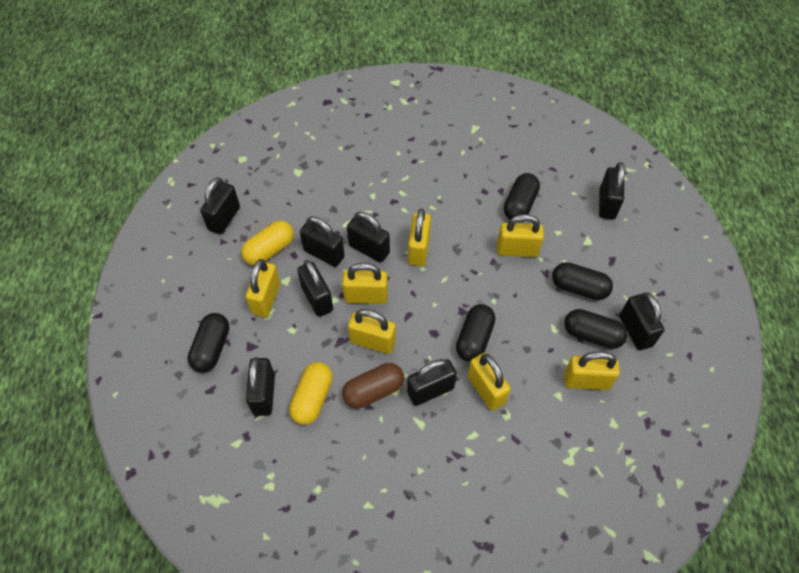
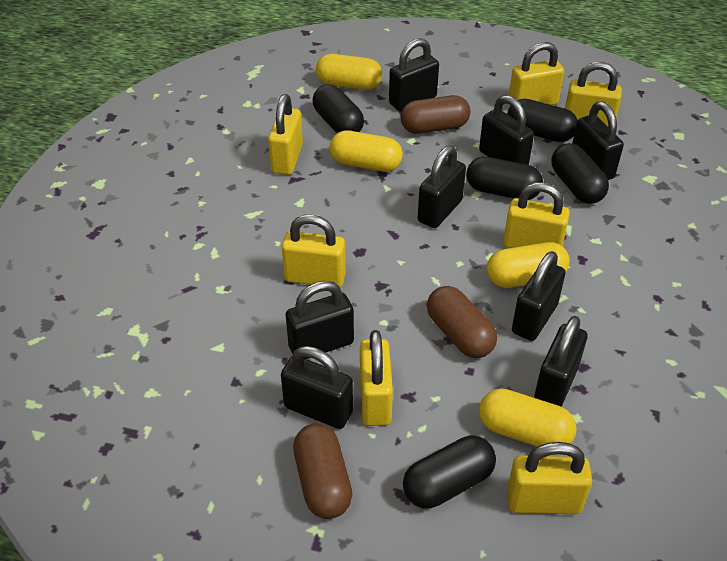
brown capsule: 1 -> 3
yellow capsule: 2 -> 4

